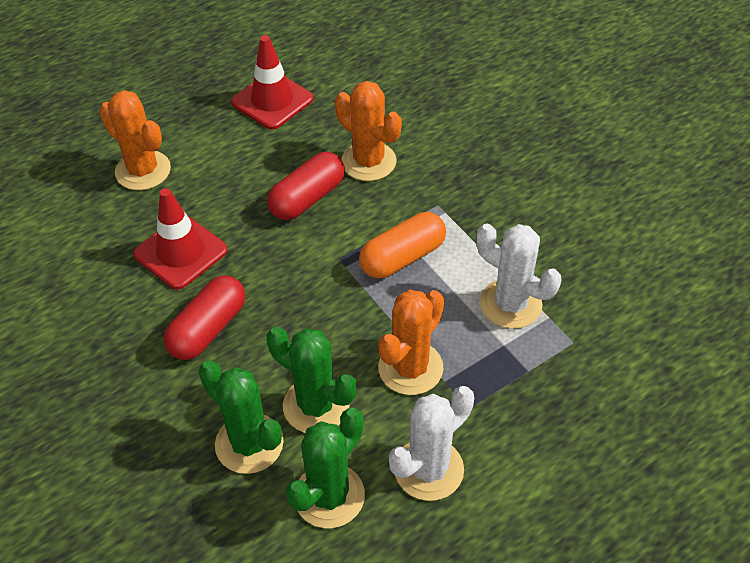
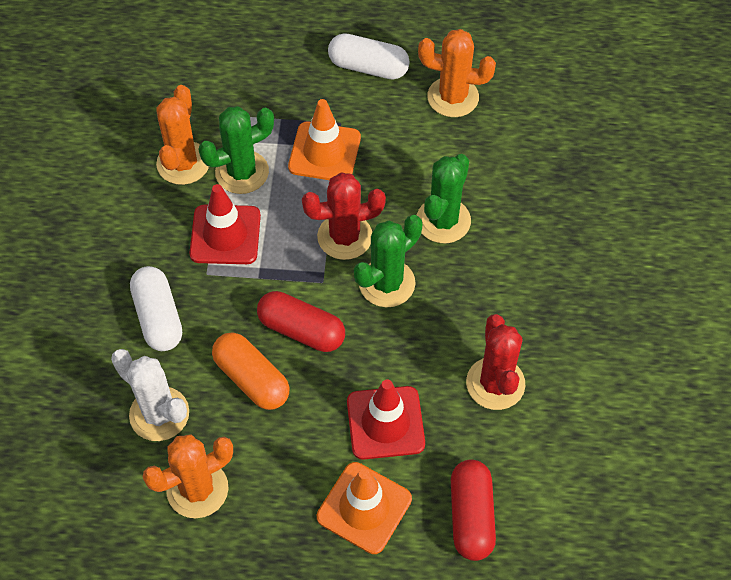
orange traffic cone: 0 -> 2
red cactus: 0 -> 2
white cactus: 2 -> 1
white capsule: 0 -> 2

